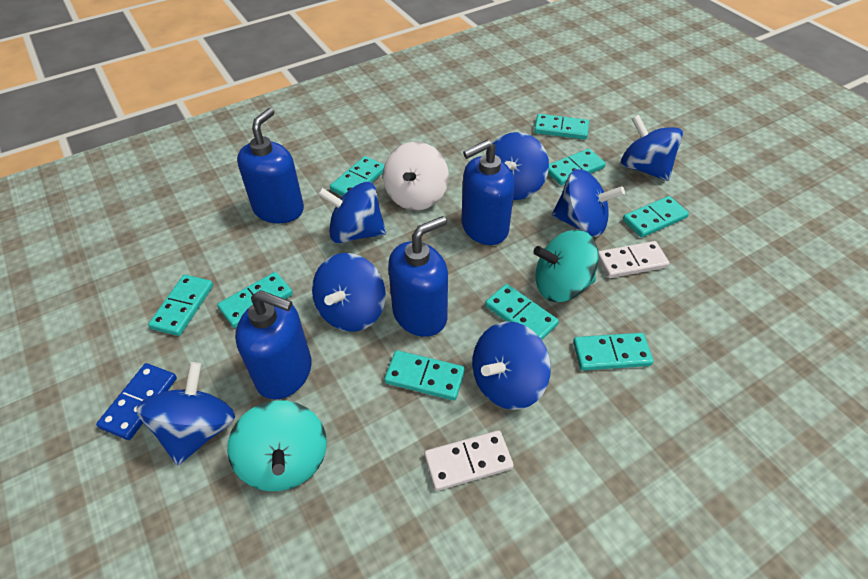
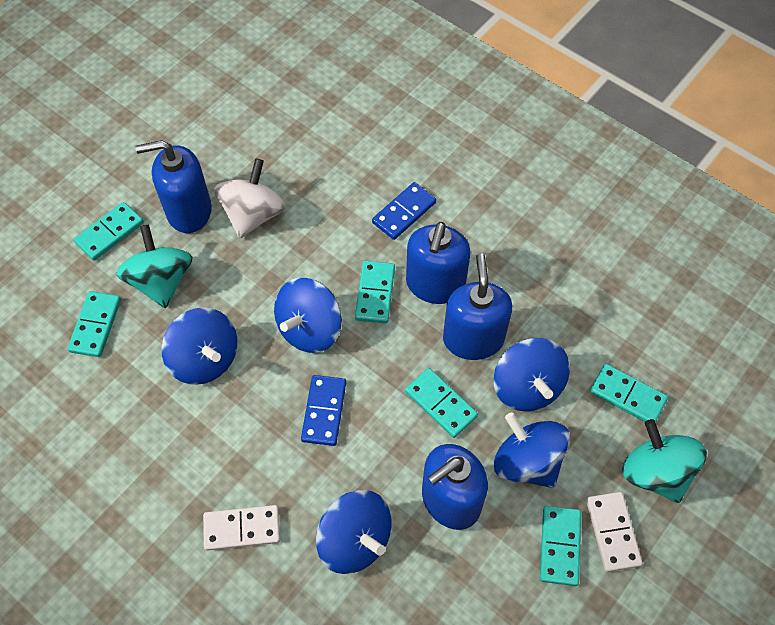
blue domino: 1 -> 2
blue spinning top: 7 -> 5
turquoise domino: 9 -> 6

